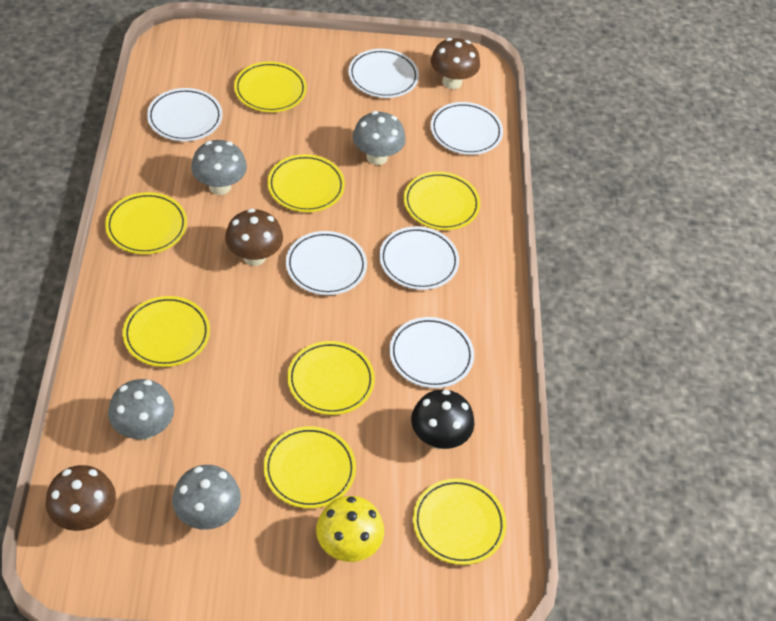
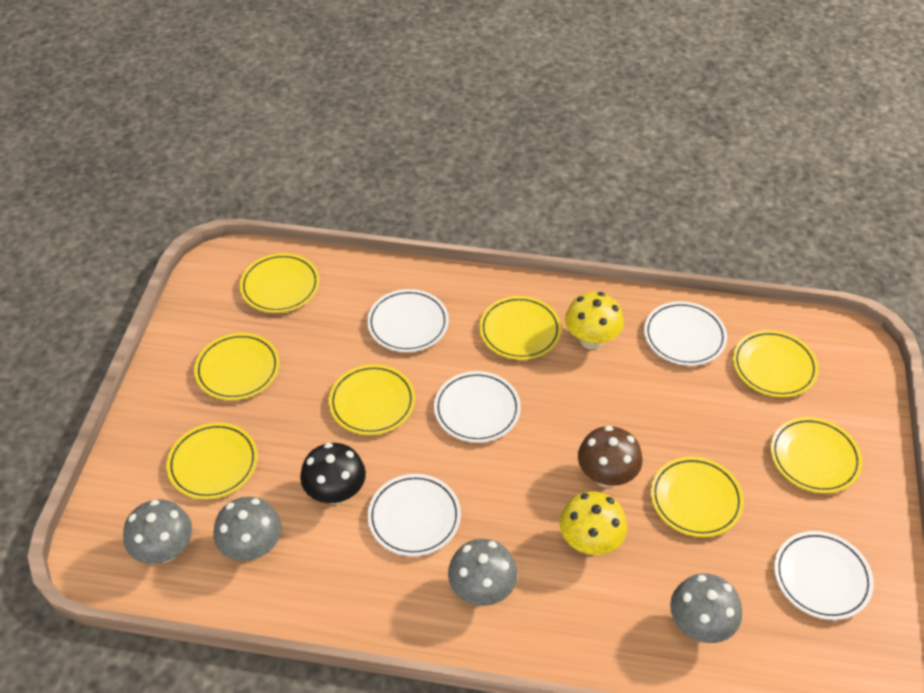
brown mushroom: 3 -> 1
white plate: 6 -> 5
yellow mushroom: 1 -> 2

